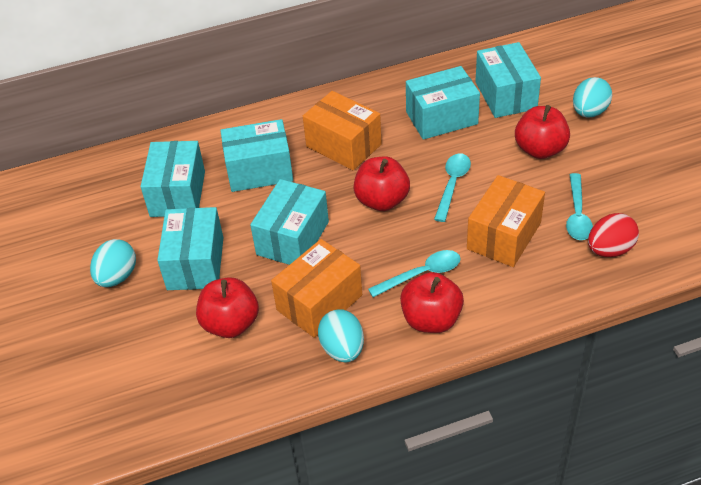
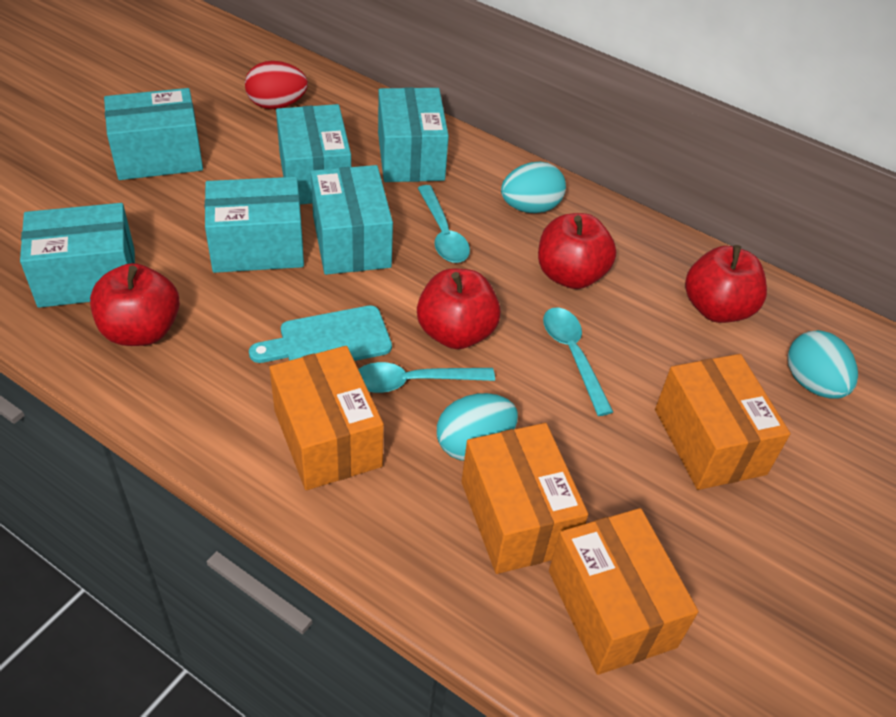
orange box: 3 -> 4
turquoise cutting board: 0 -> 1

